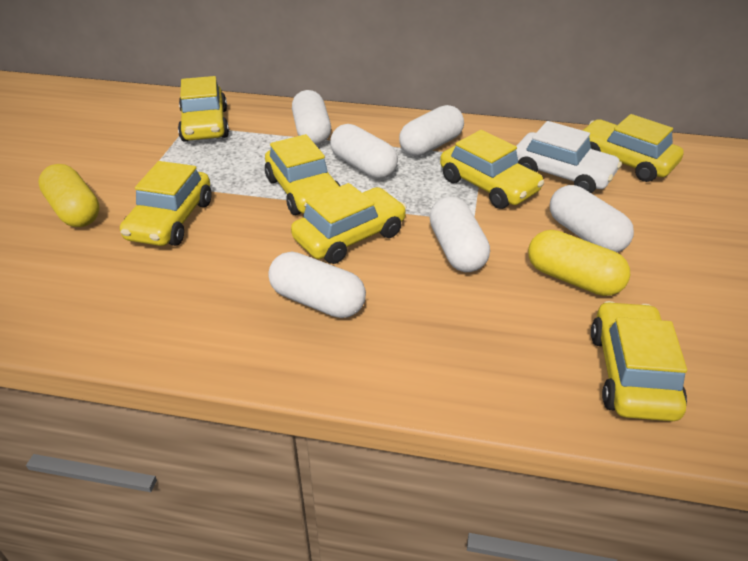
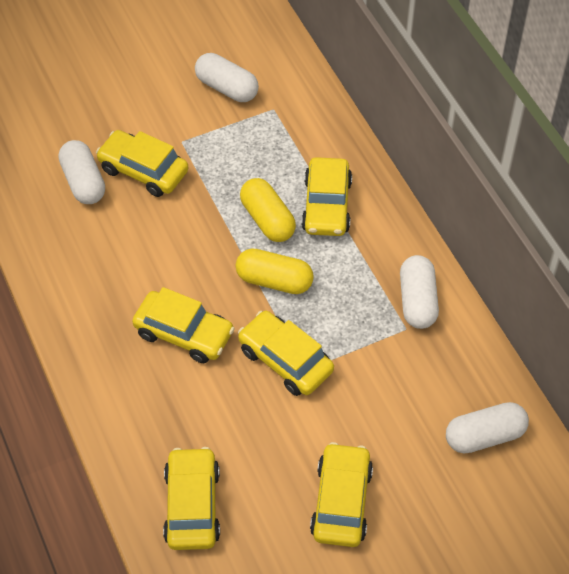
white capsule: 6 -> 4
white car: 1 -> 0
yellow car: 7 -> 6

